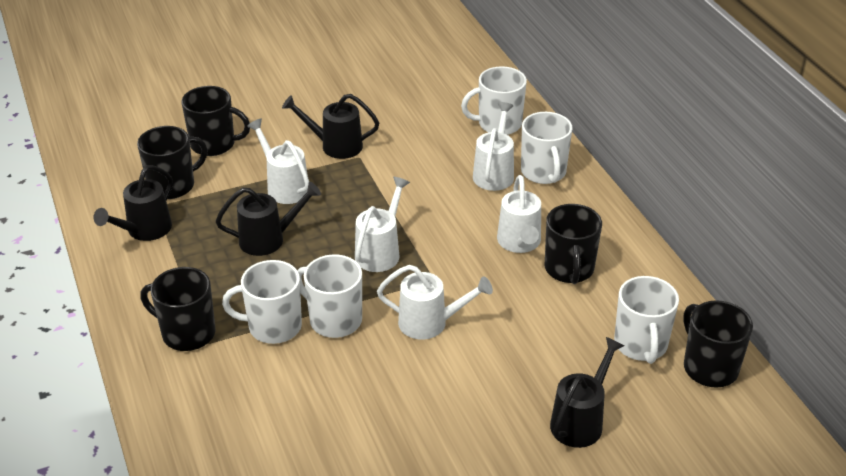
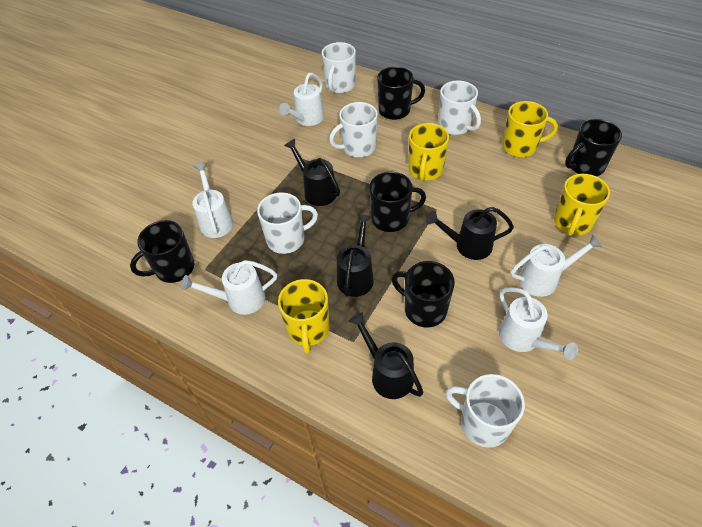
yellow mug: 0 -> 4

